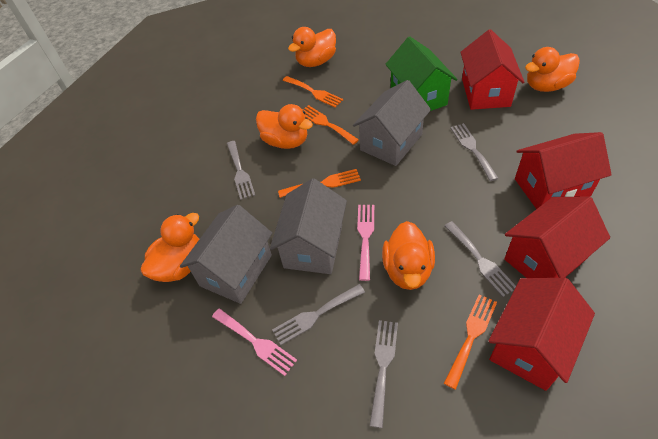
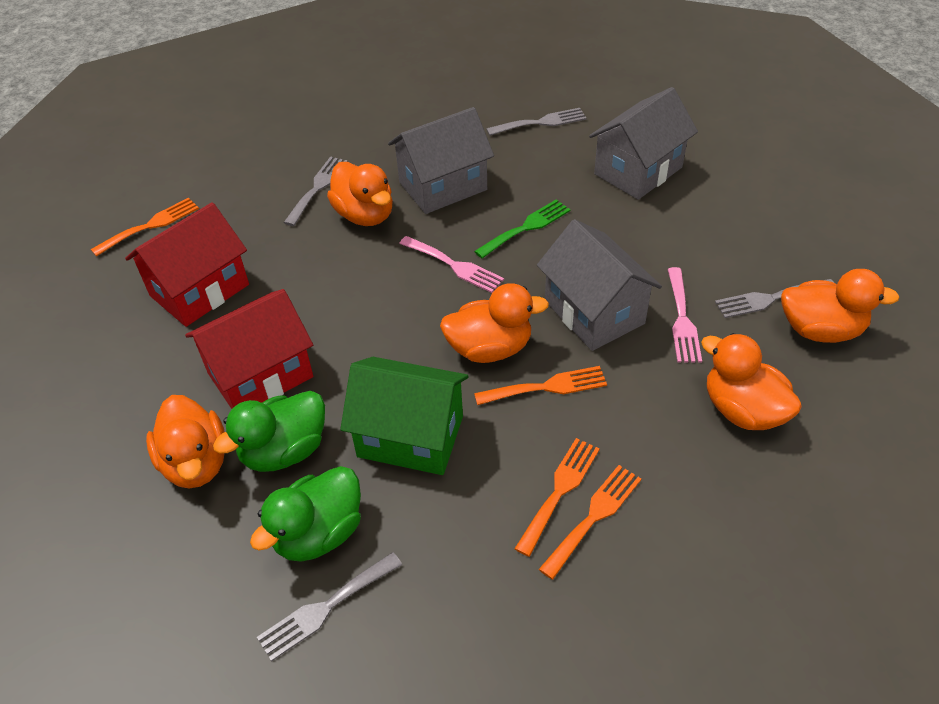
green duck: 0 -> 2
green fork: 0 -> 1
grey fork: 5 -> 4
red house: 4 -> 2

